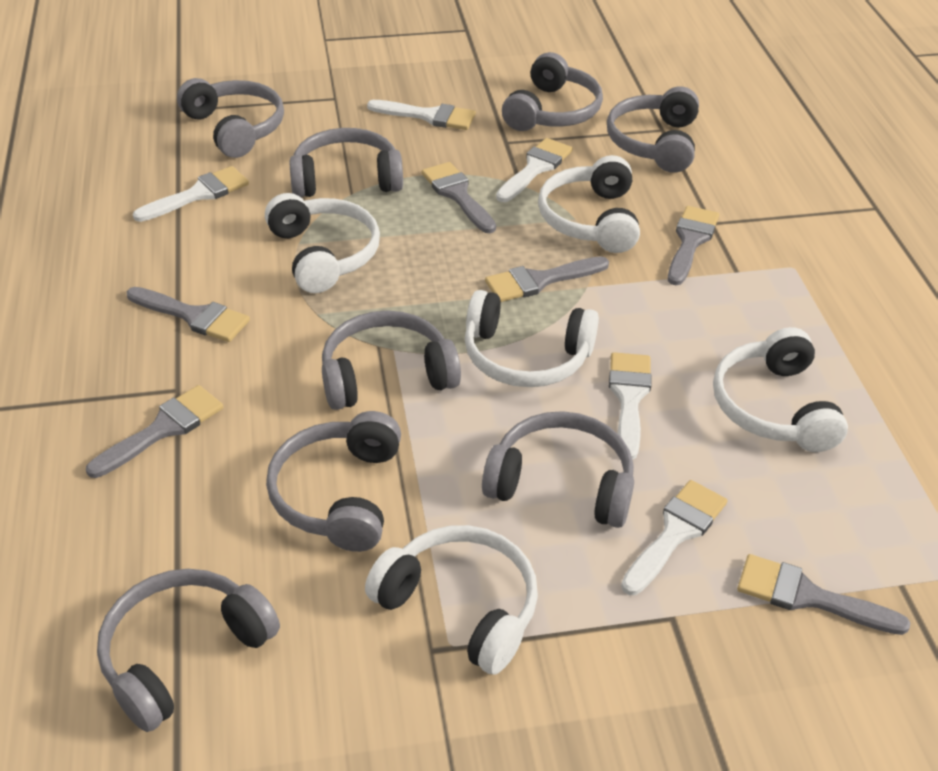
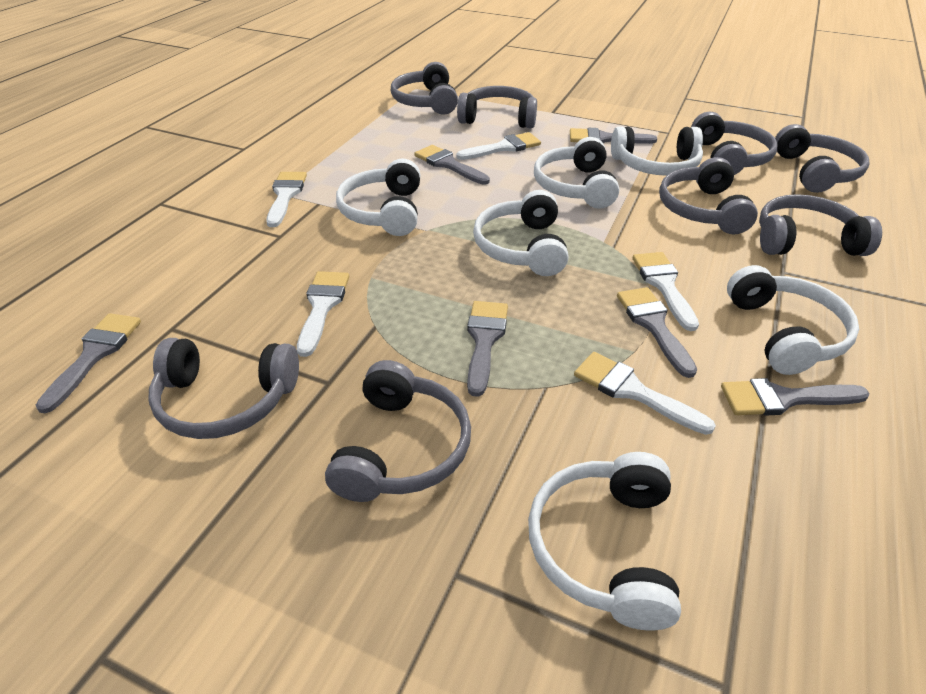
white headphones: 5 -> 6

